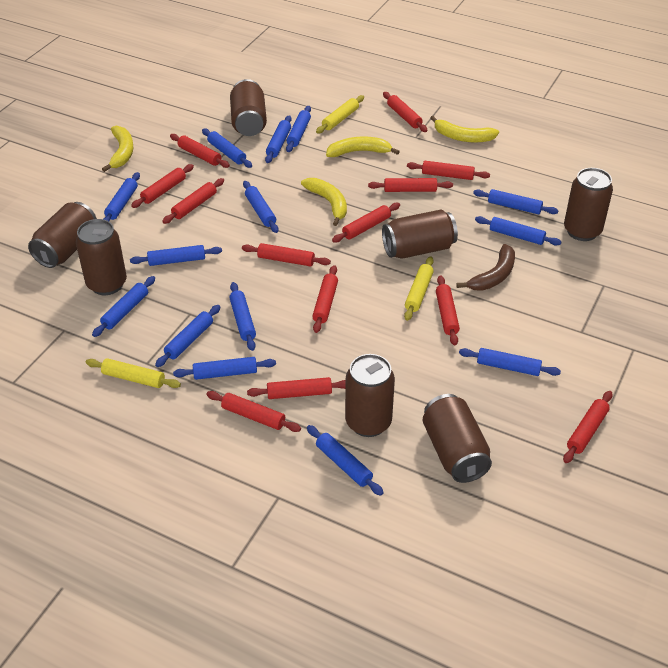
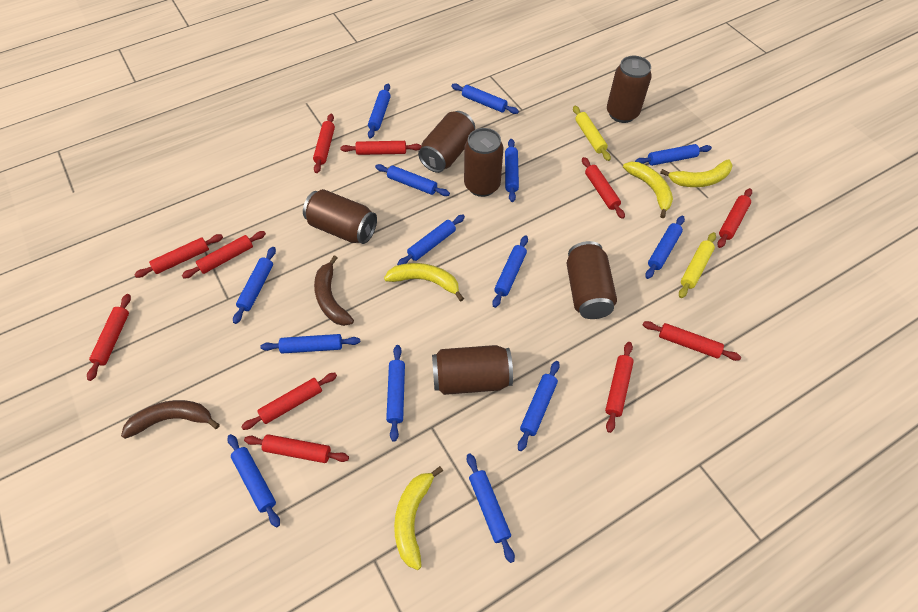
brown banana: 1 -> 2
brown can: 7 -> 6
red rolling pin: 13 -> 11
yellow rolling pin: 3 -> 2

